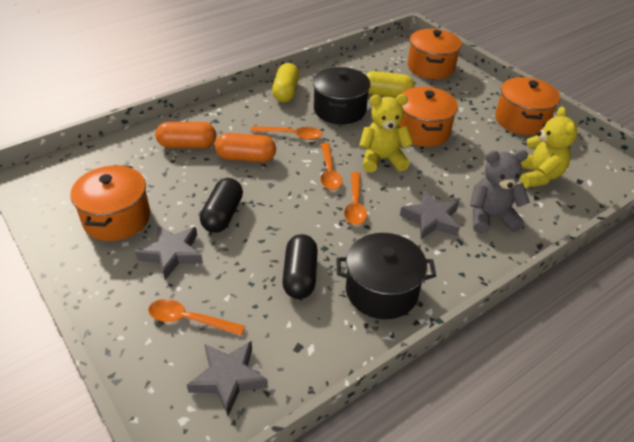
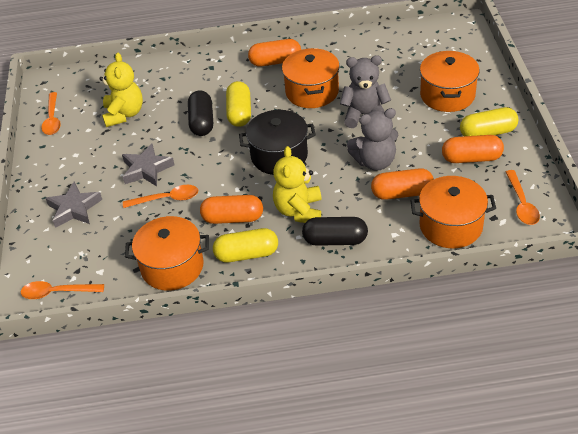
black pot: 2 -> 1
grey star: 3 -> 2
grey teddy bear: 1 -> 2
orange capsule: 2 -> 4
yellow capsule: 2 -> 3

